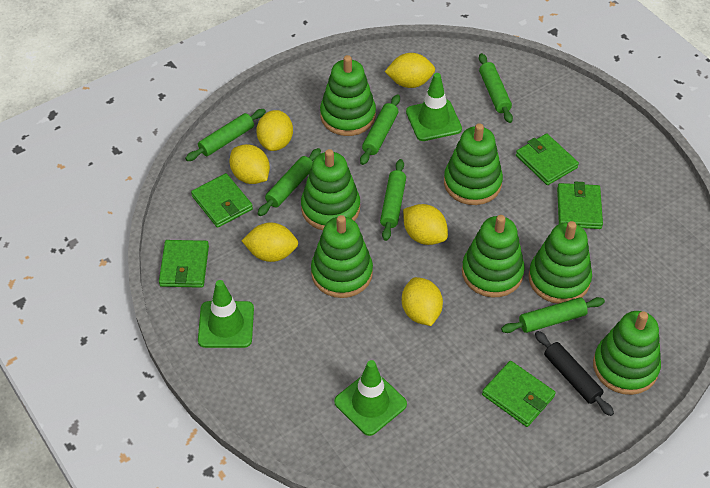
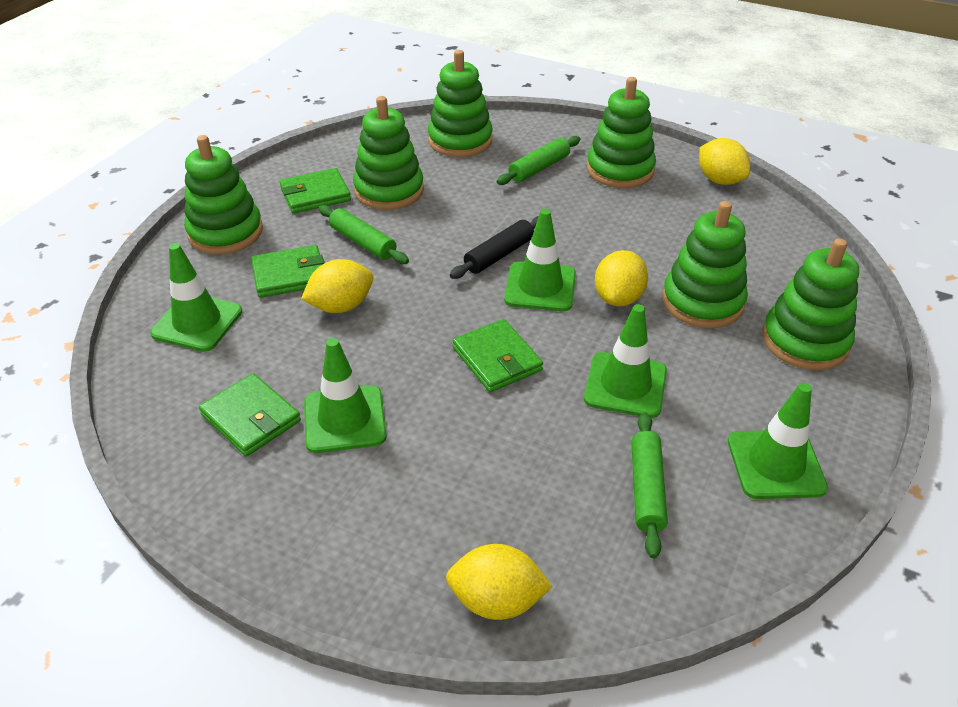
green rolling pin: 6 -> 3
green stacking toy: 7 -> 6
green traffic cone: 3 -> 5
green wallet: 5 -> 4
yellow lemon: 6 -> 4

